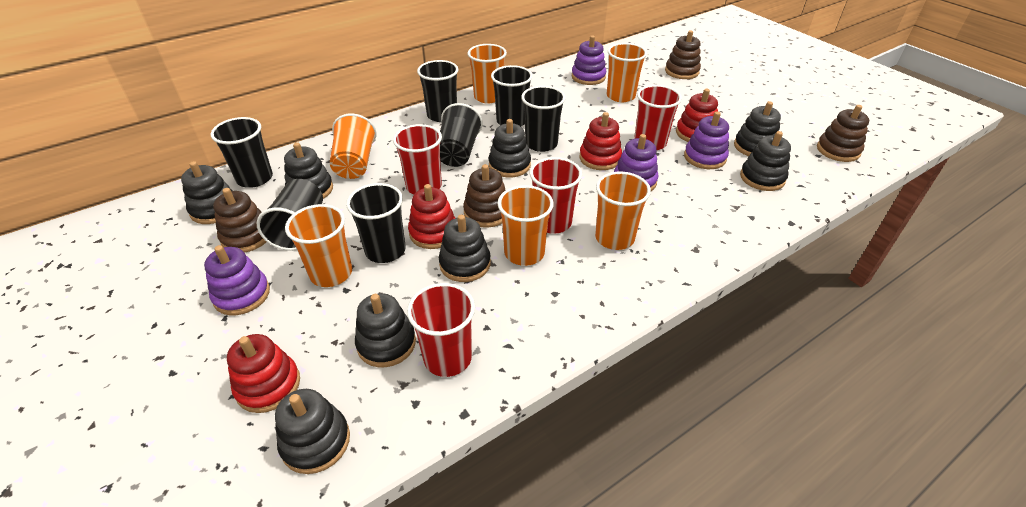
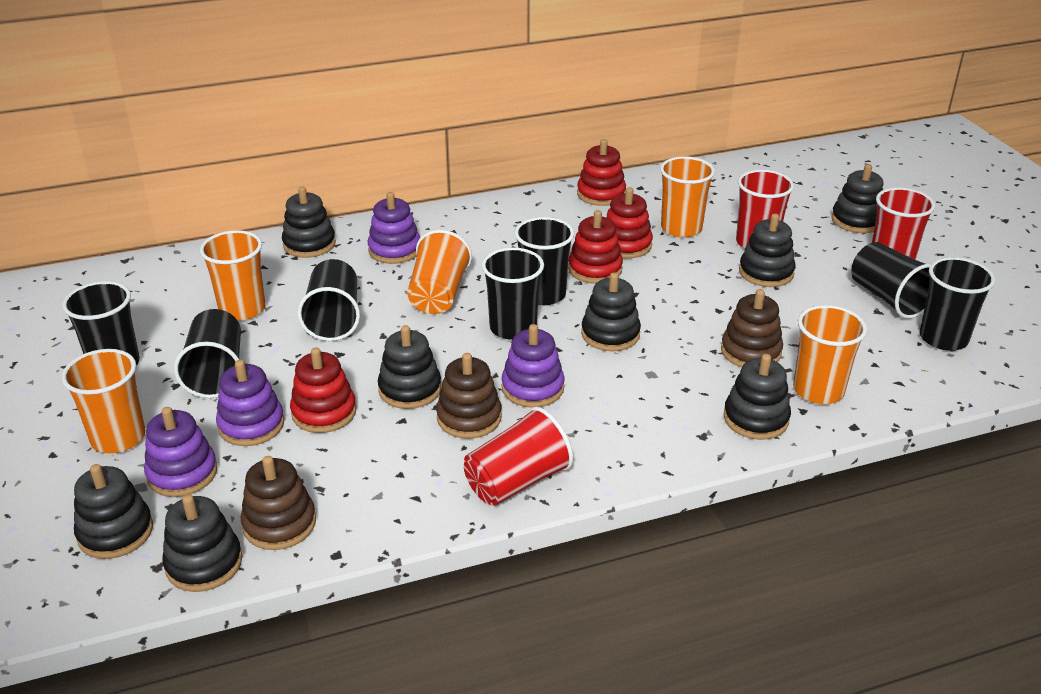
brown stacking toy: 4 -> 3
orange cup: 6 -> 5
red cup: 4 -> 3

